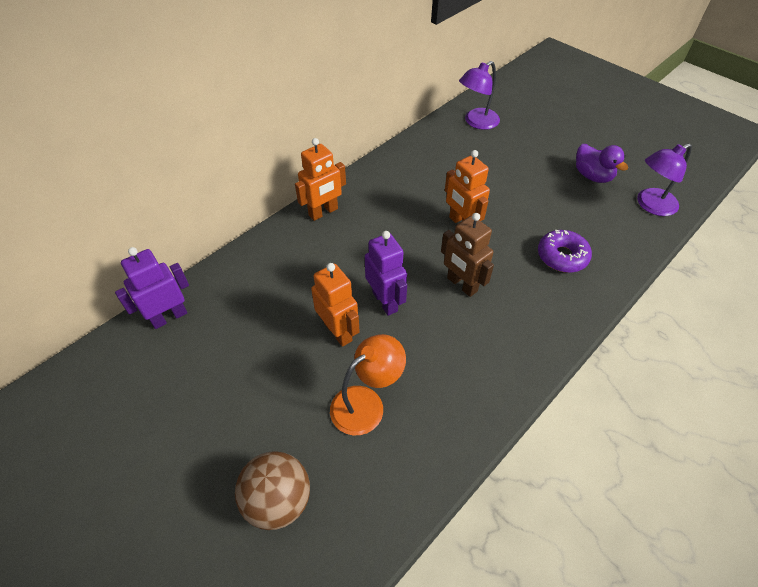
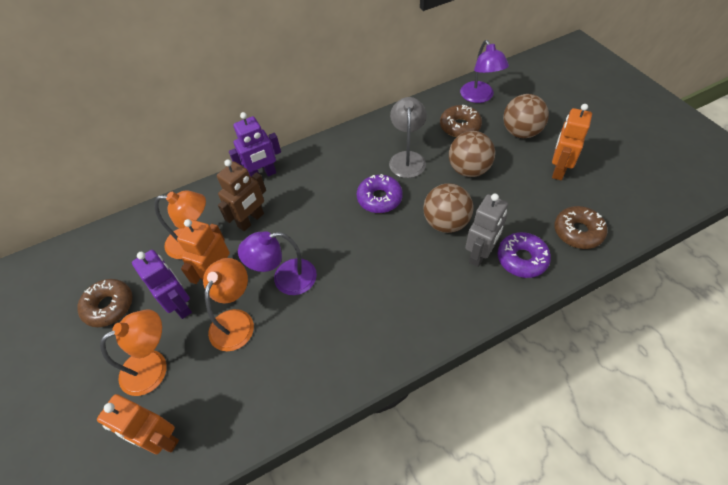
brown ball: 1 -> 3
brown donut: 0 -> 3
grey lamp: 0 -> 1
grey robot: 0 -> 1
orange lamp: 1 -> 3
purple donut: 1 -> 2
purple duck: 1 -> 0

